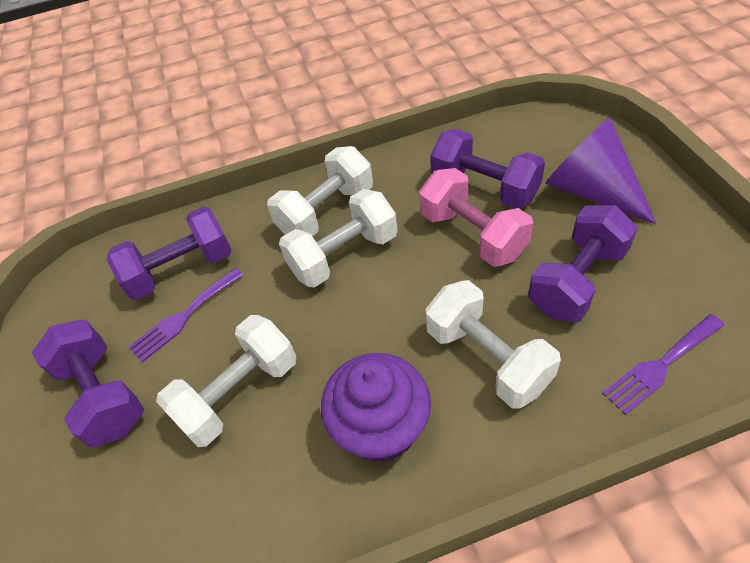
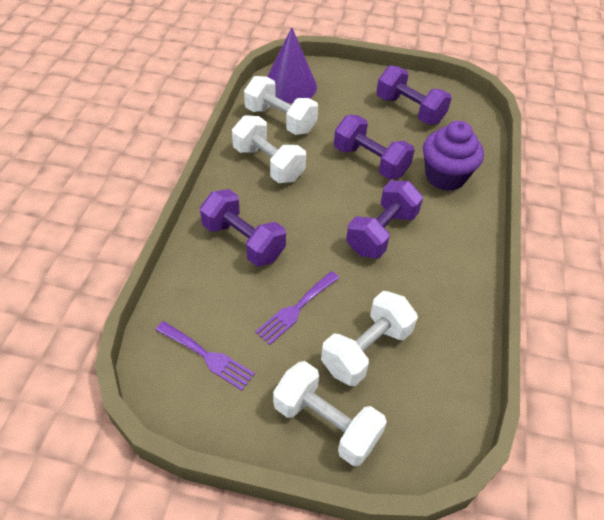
pink dumbbell: 1 -> 0

